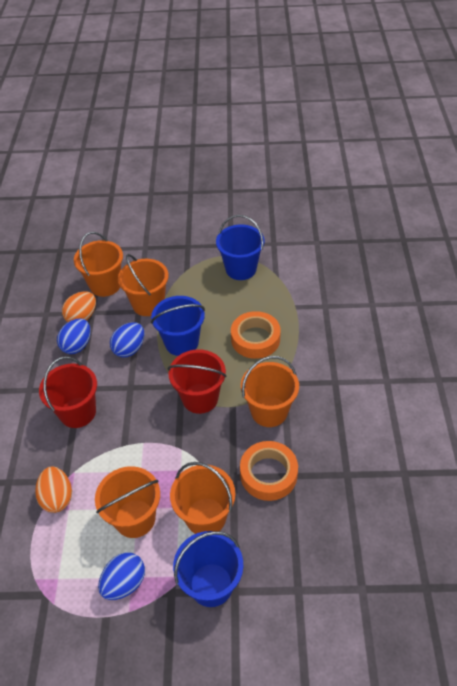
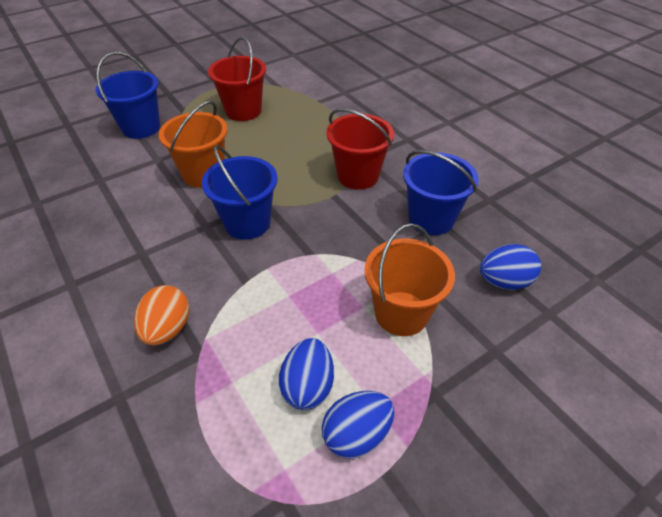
orange bucket: 5 -> 2
orange egg: 2 -> 1
orange tape: 2 -> 0

